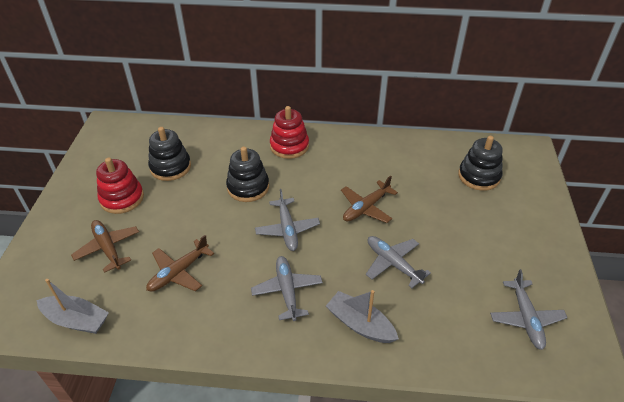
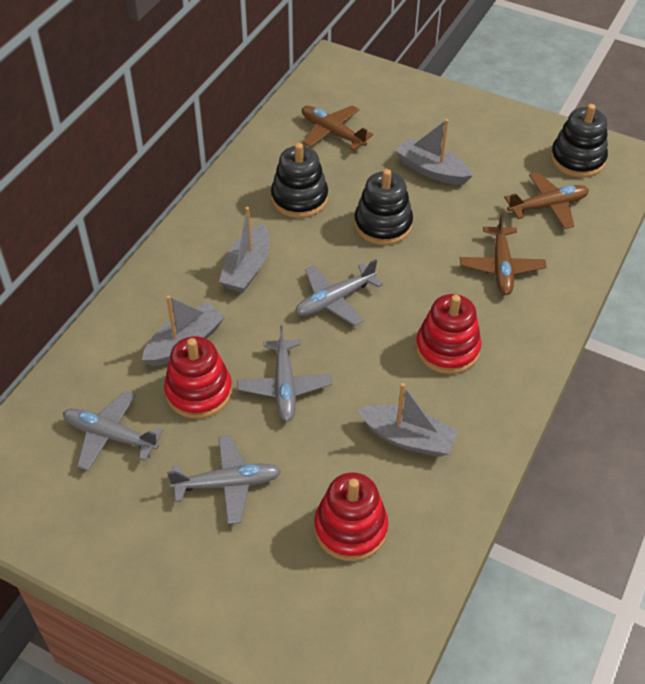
grey boat: 2 -> 4
red stacking toy: 2 -> 3

